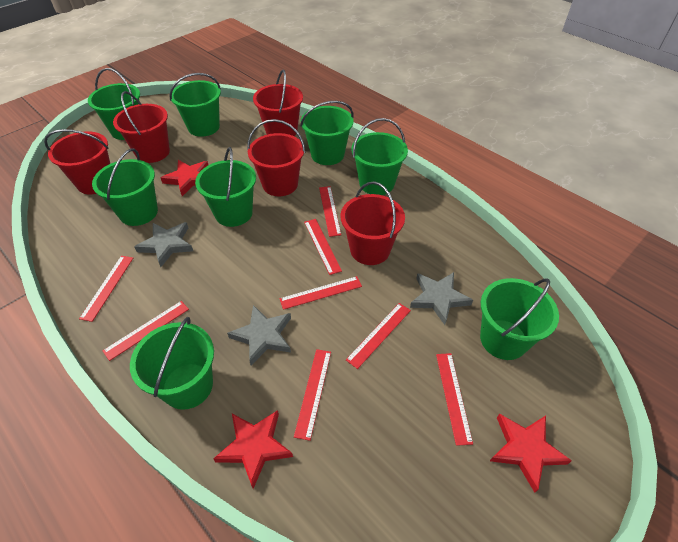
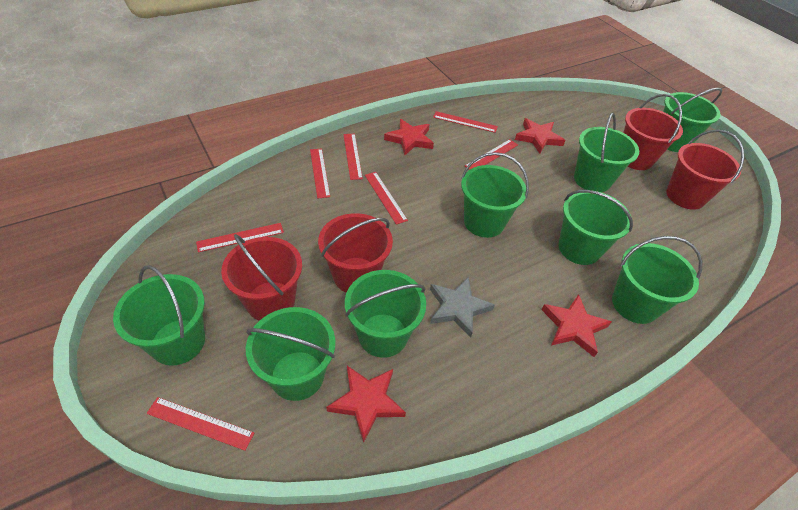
grey star: 3 -> 1
red bucket: 5 -> 4
red ruler: 8 -> 7
red star: 3 -> 4

